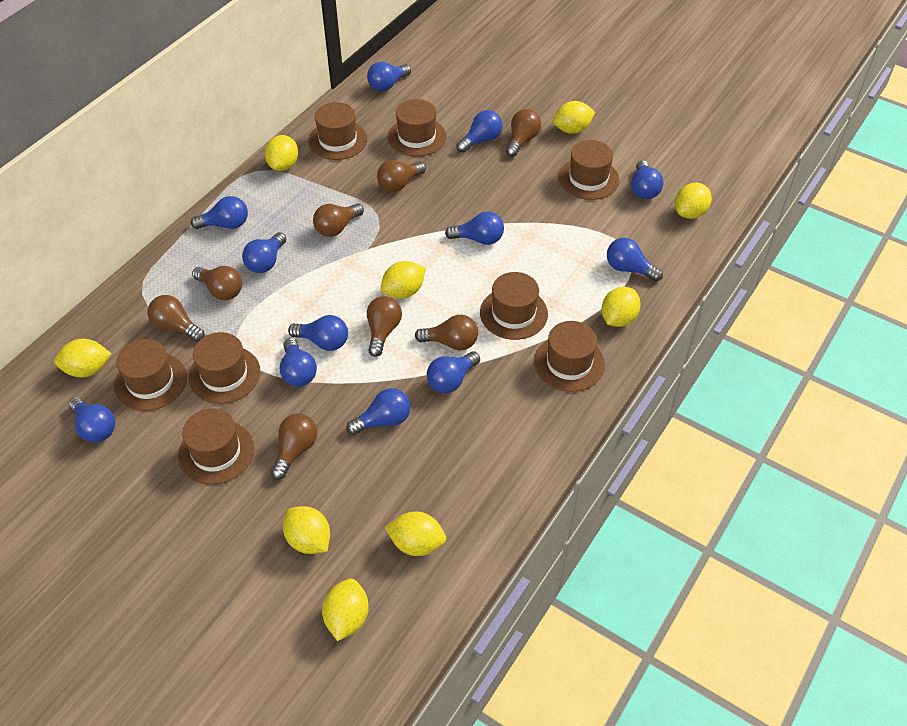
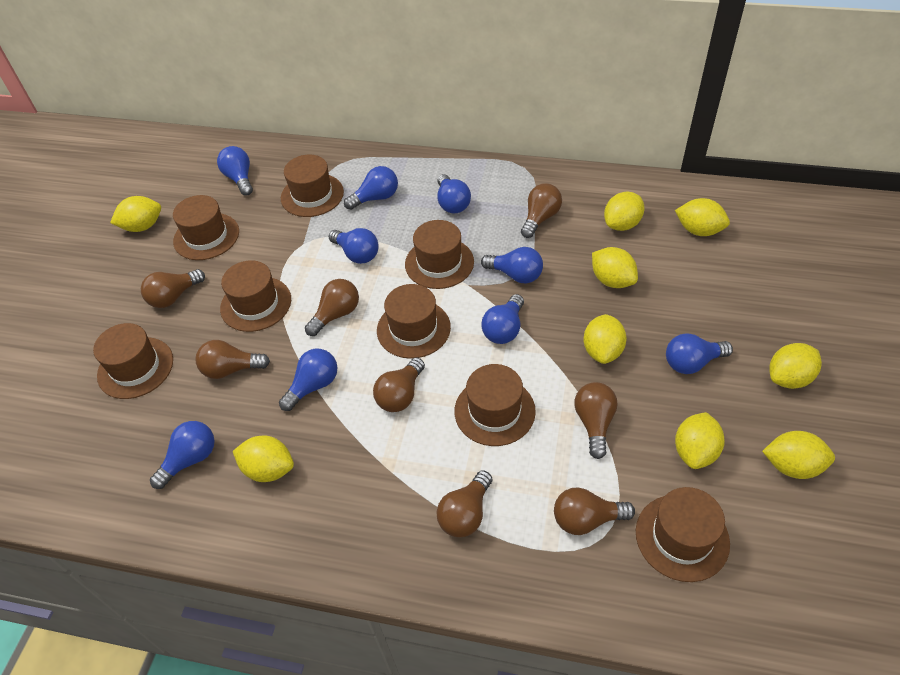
blue light bulb: 12 -> 9

